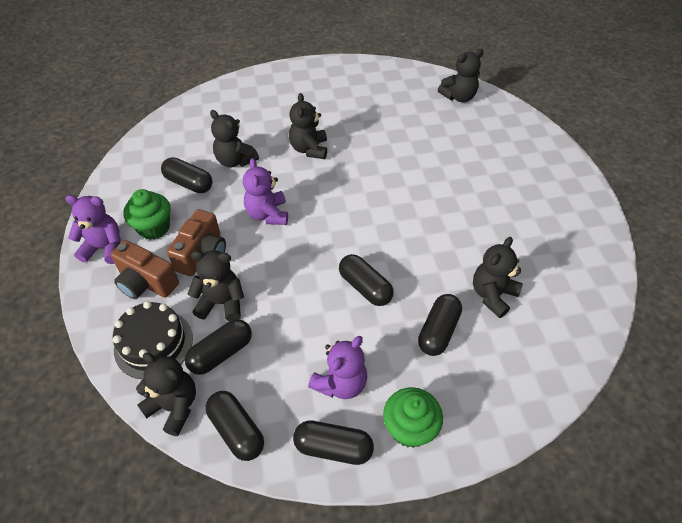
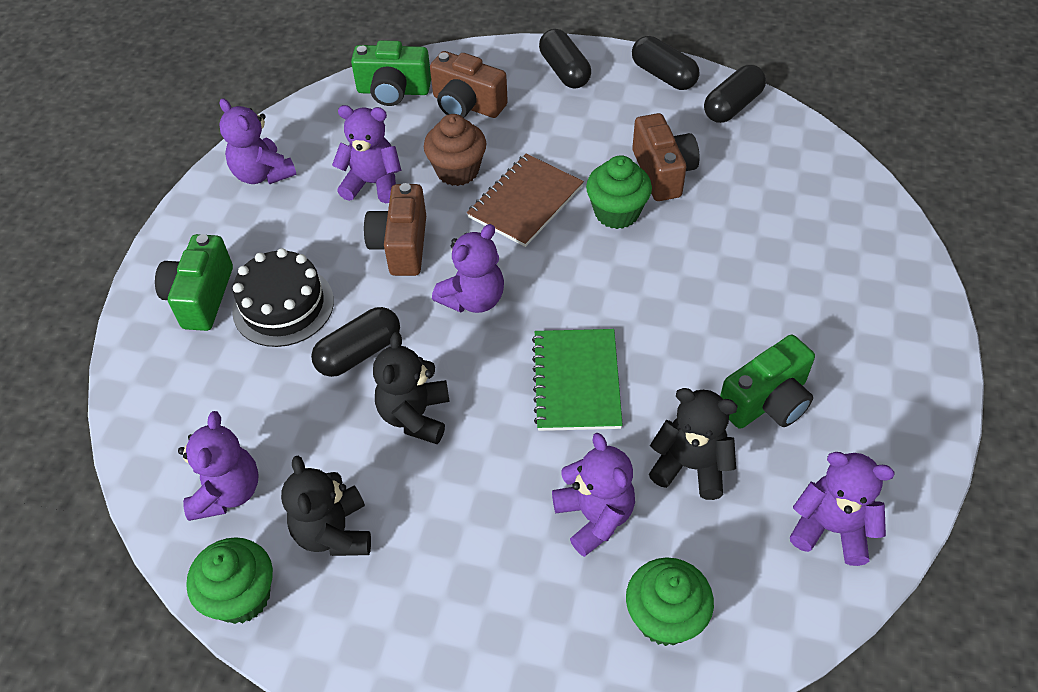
black capsule: 6 -> 4
black teddy bear: 6 -> 3
brown camera: 2 -> 3
brown cupcake: 0 -> 1
brown notebook: 0 -> 1
green camera: 0 -> 3
green cupcake: 2 -> 3
green notebook: 0 -> 1
purple teddy bear: 3 -> 6

